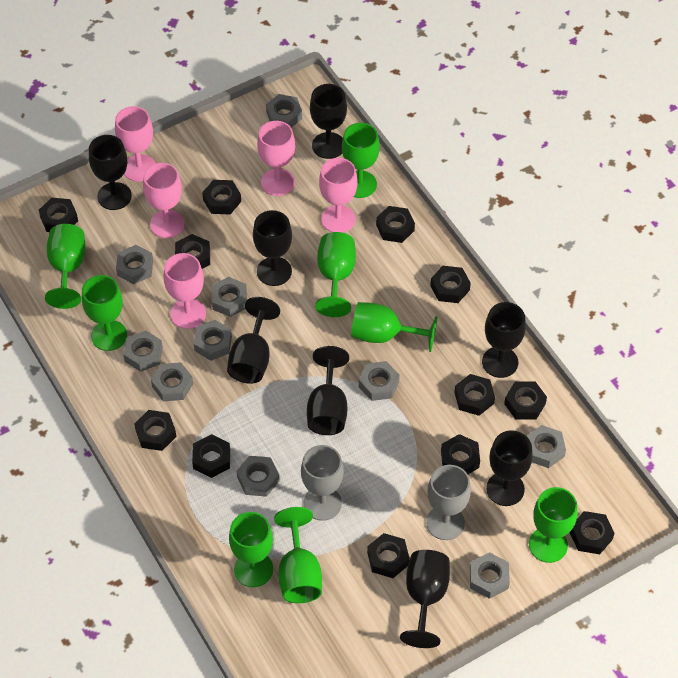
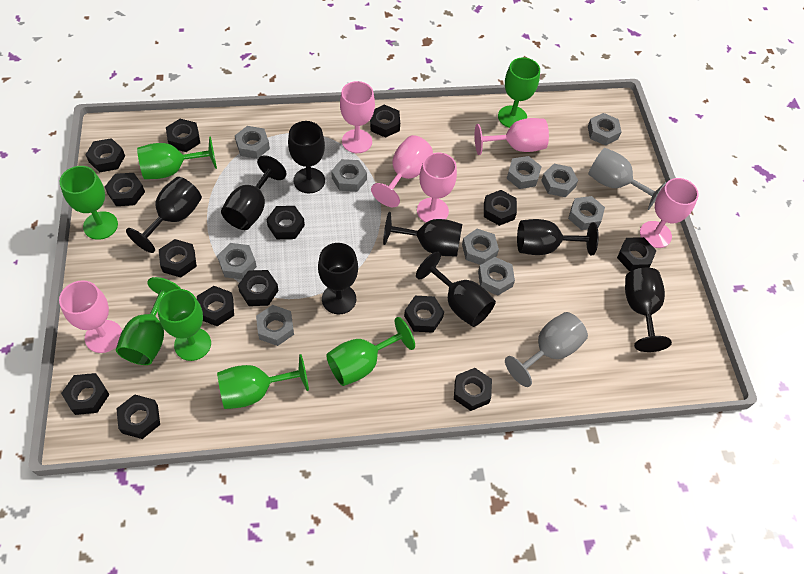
black nut: 12 -> 14
green goblet: 8 -> 7
pink goblet: 5 -> 6

